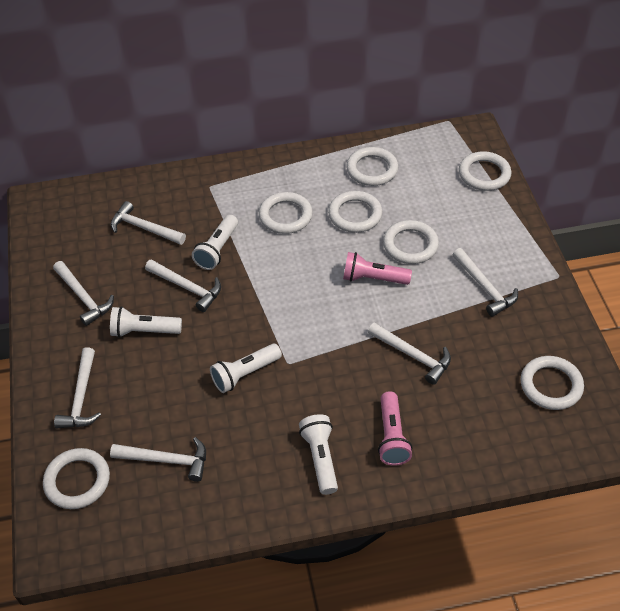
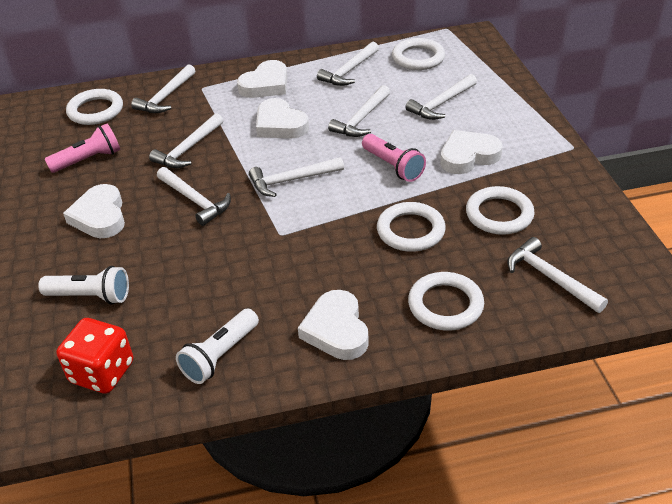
red dice: 0 -> 1
white flashlight: 4 -> 2
white hammer: 7 -> 8
white heart: 0 -> 5
white ring: 7 -> 5

